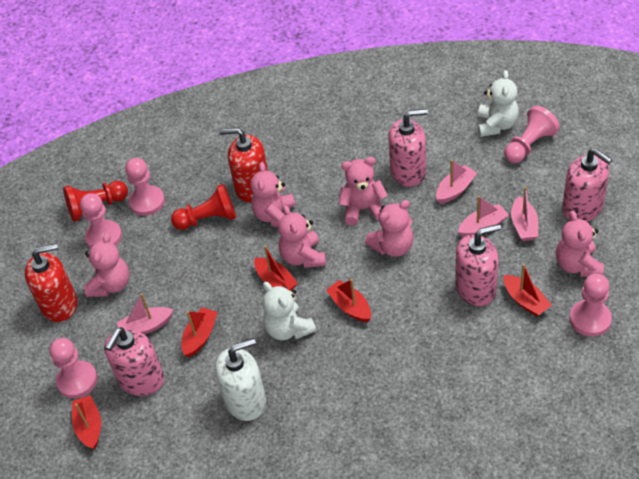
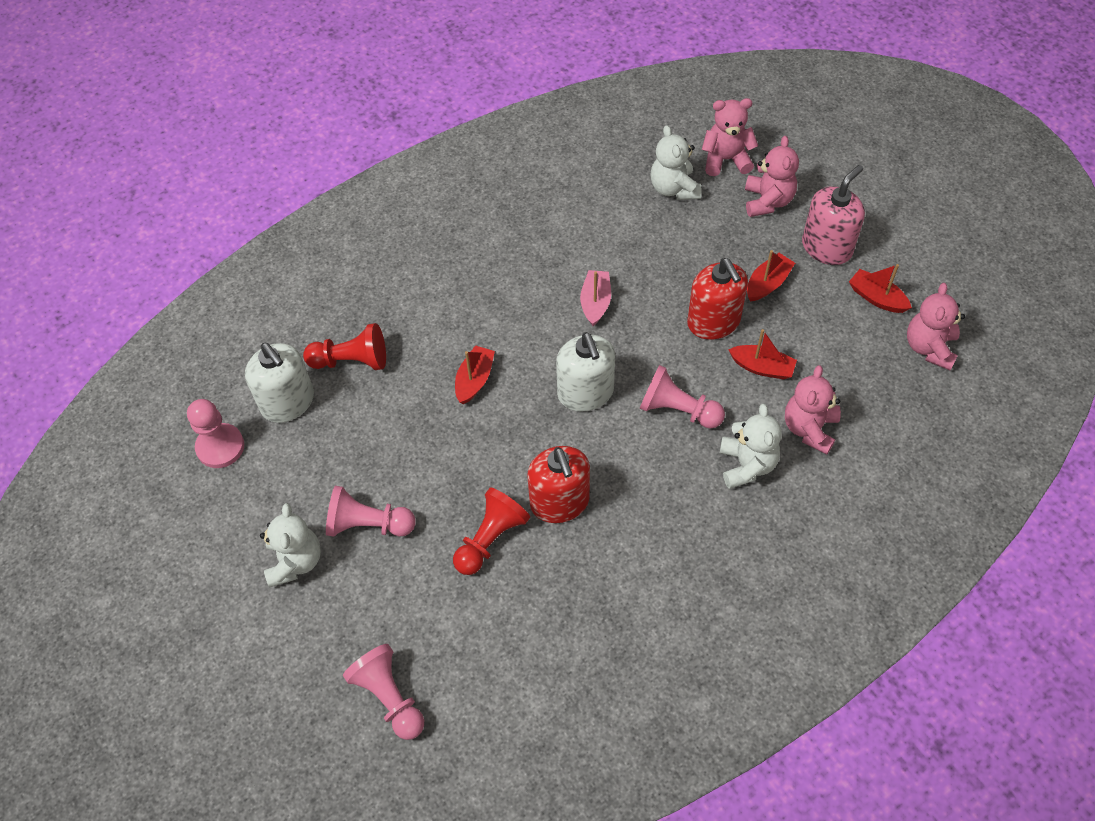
pink boat: 4 -> 1
pink pawn: 5 -> 4
pink soap dispenser: 4 -> 1
pink teddy bear: 6 -> 4
red boat: 5 -> 4
white soap dispenser: 1 -> 2
white teddy bear: 2 -> 3

